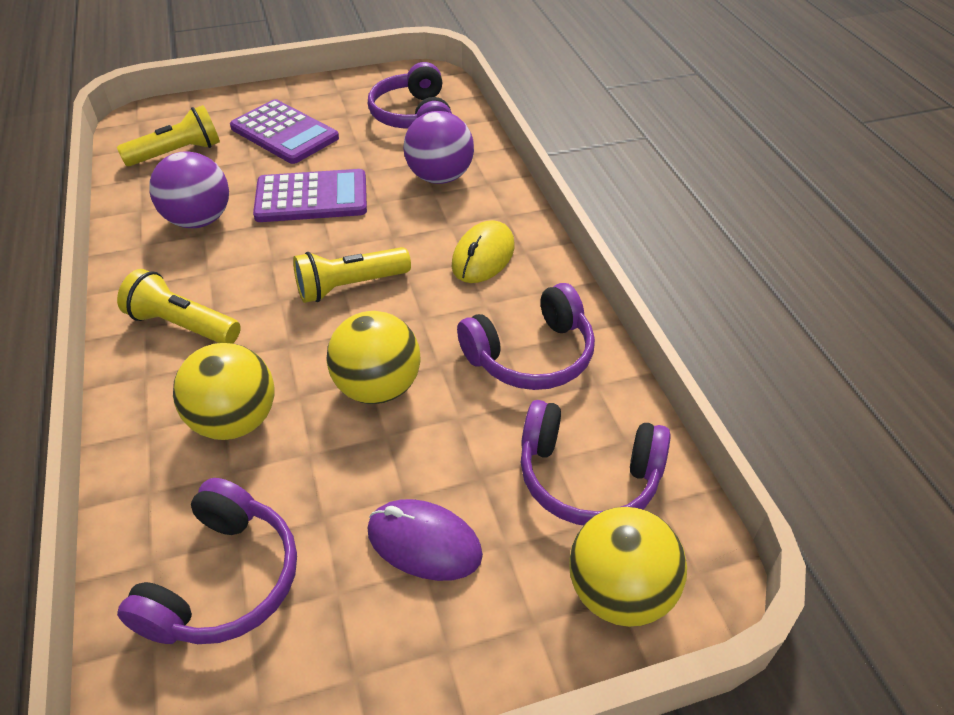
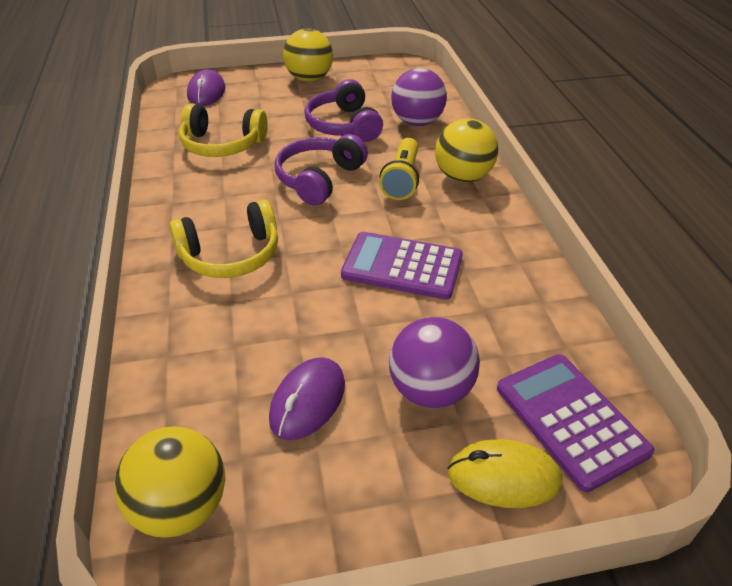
purple headphones: 4 -> 2
purple mouse: 1 -> 2
yellow flashlight: 3 -> 1
yellow headphones: 0 -> 2

